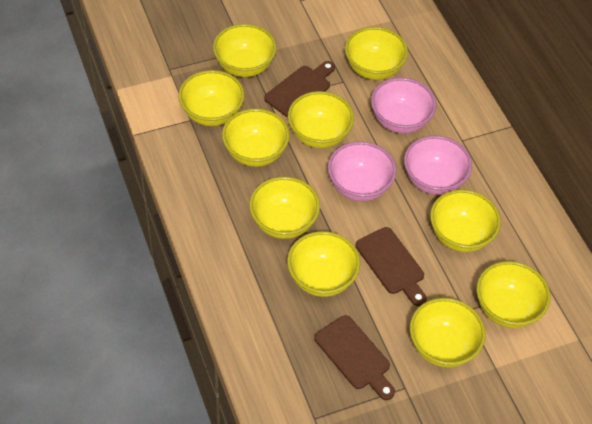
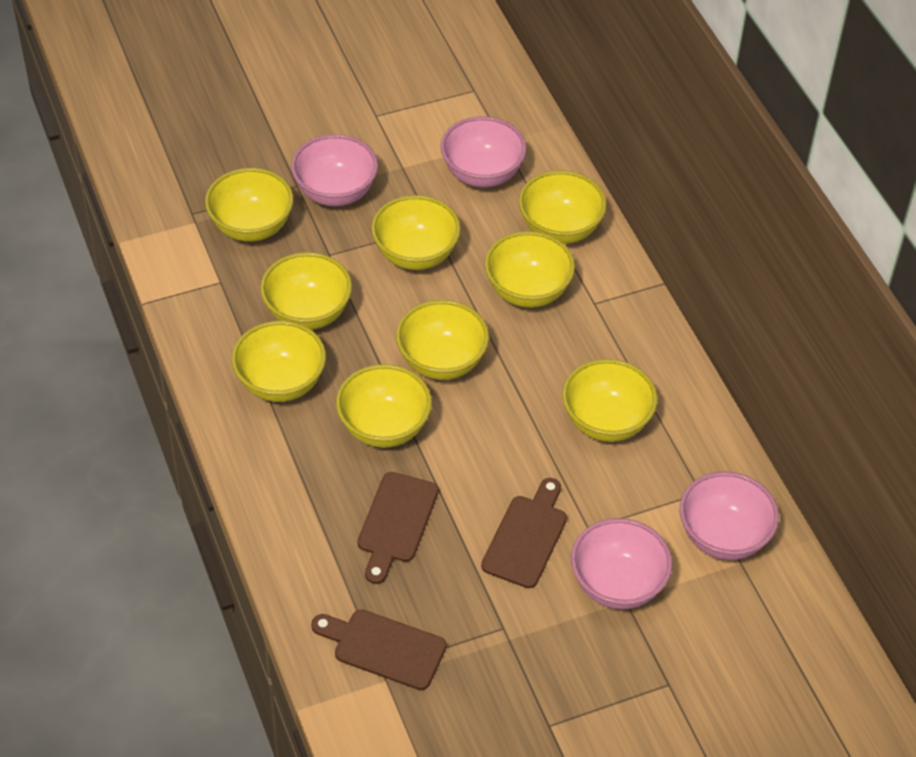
pink bowl: 3 -> 4
yellow bowl: 10 -> 9

